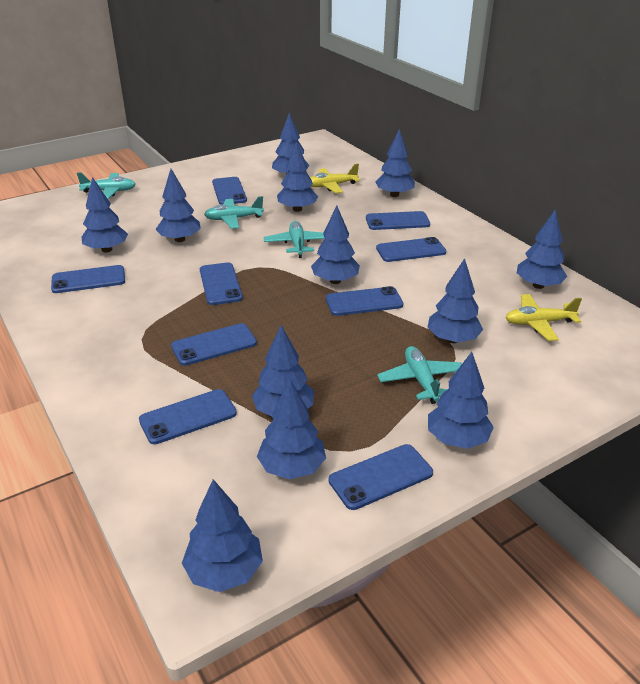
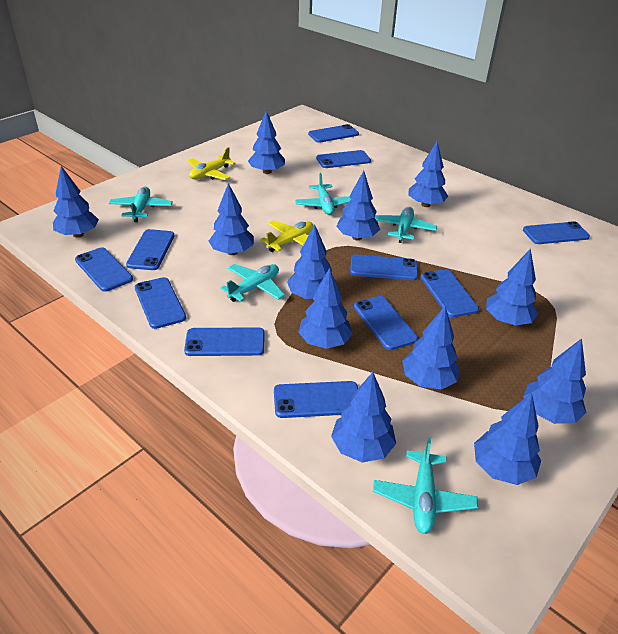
blue phone: 9 -> 11
turquoise plane: 4 -> 5

